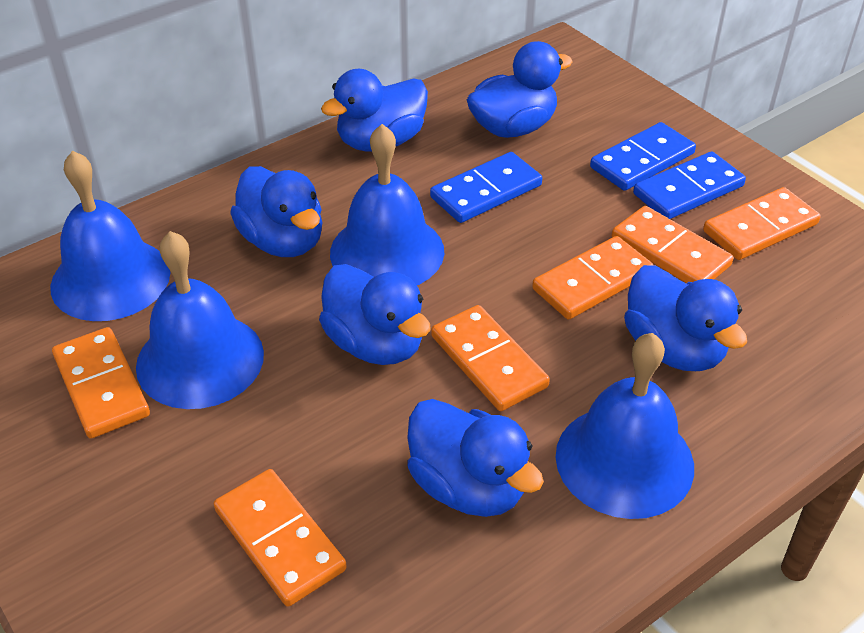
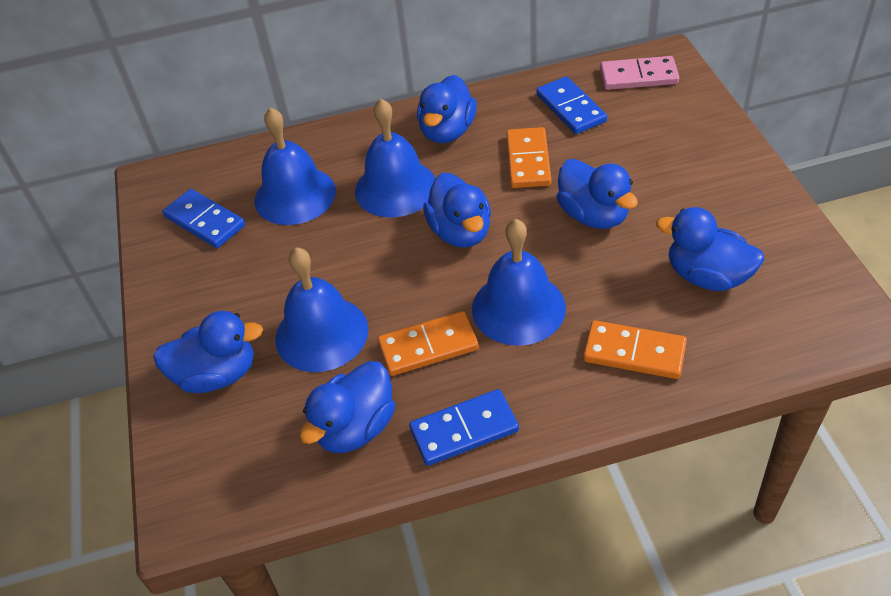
orange domino: 6 -> 3
pink domino: 0 -> 1

